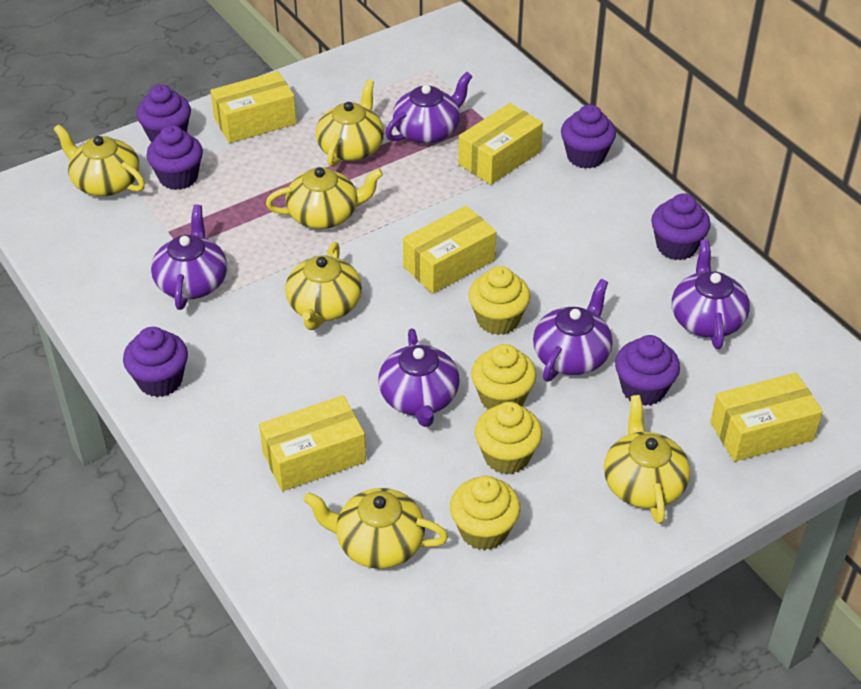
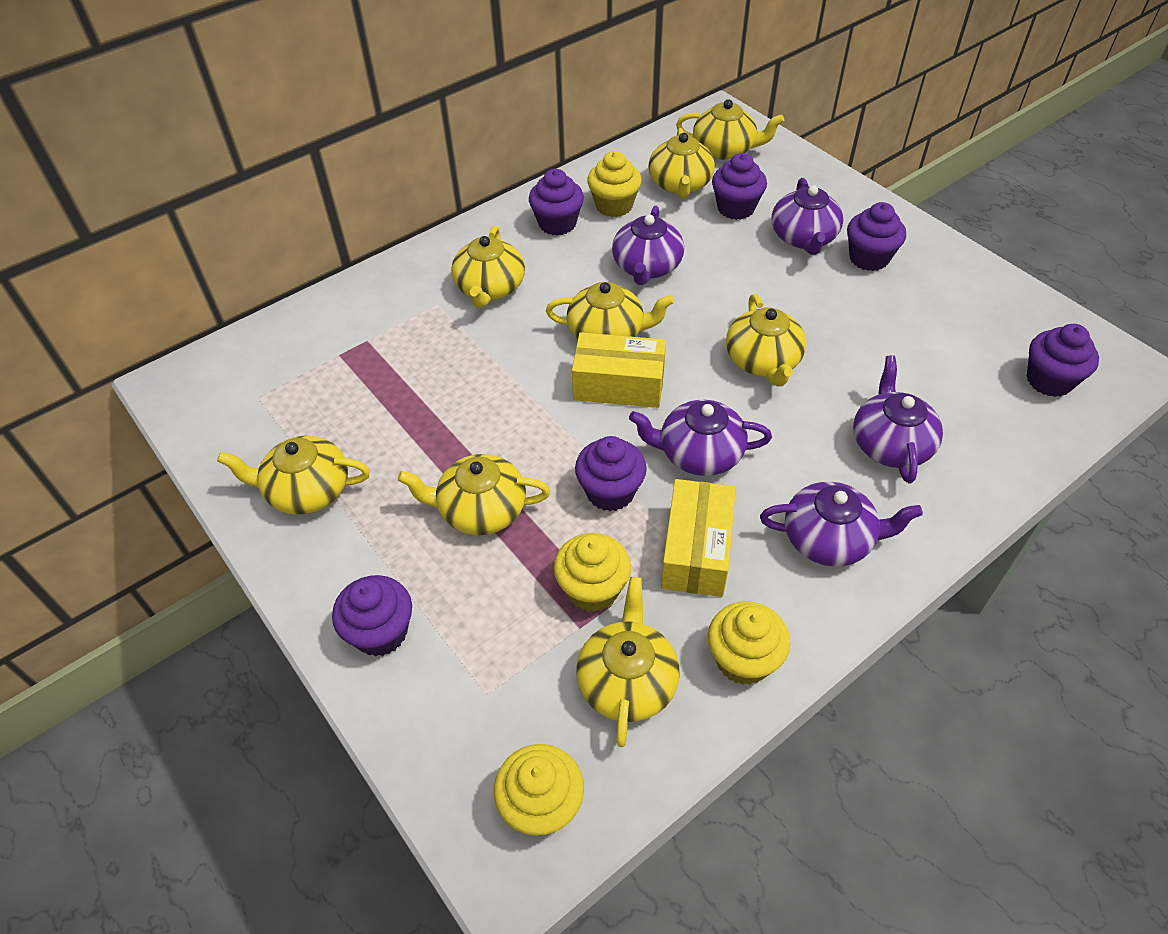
yellow box: 5 -> 2
yellow teapot: 6 -> 8

